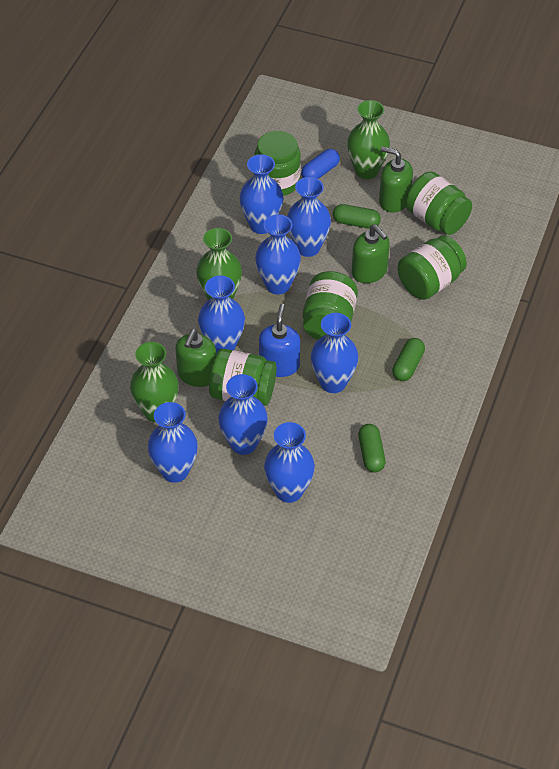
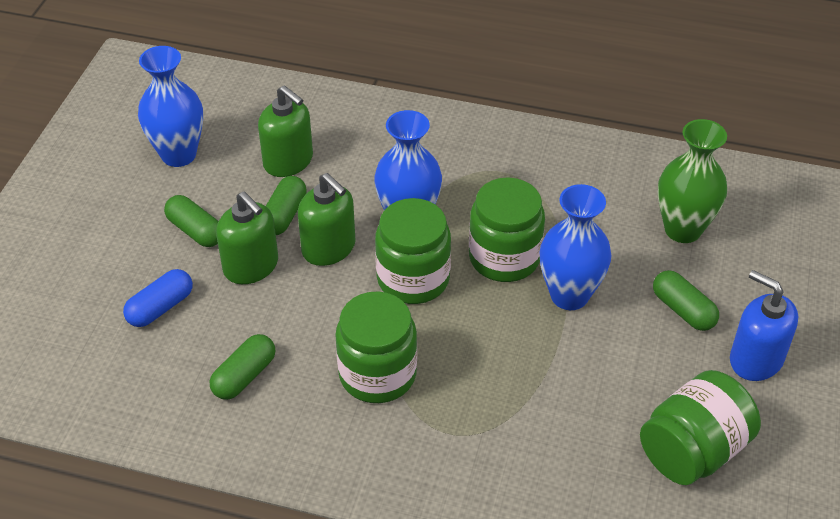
blue vase: 8 -> 3
green capsule: 3 -> 4
green jar: 5 -> 4
green vase: 3 -> 1

